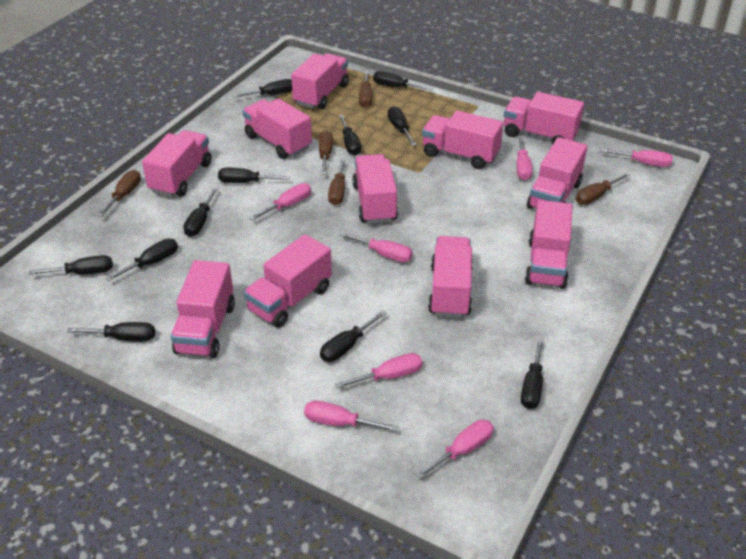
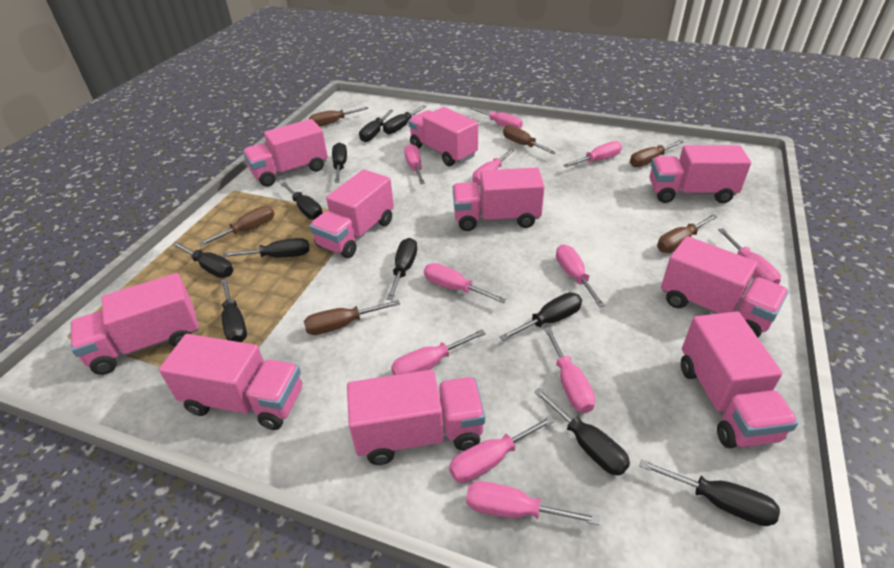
brown screwdriver: 5 -> 6
pink screwdriver: 7 -> 11
pink truck: 11 -> 10

